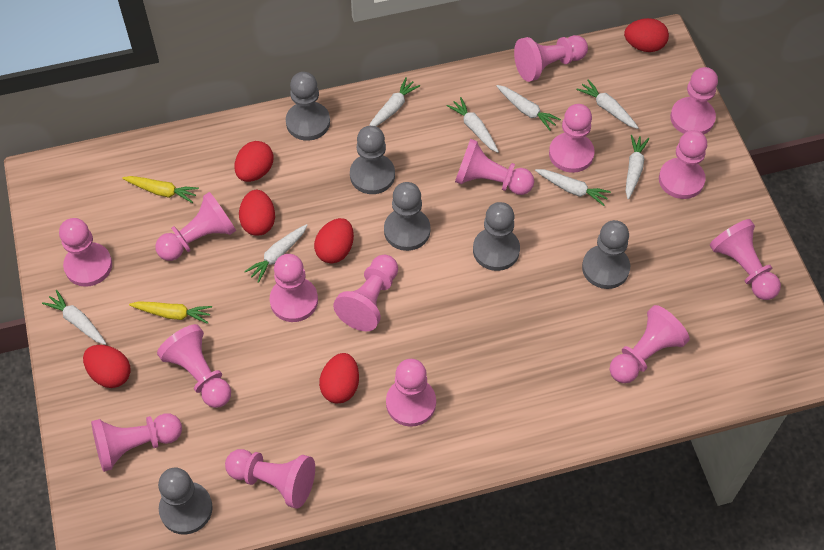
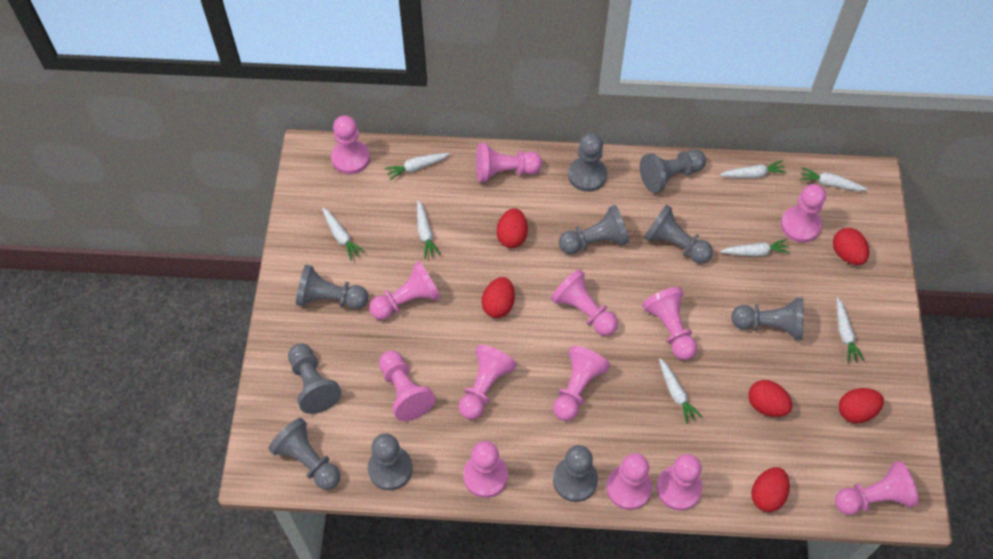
grey pawn: 6 -> 10
pink pawn: 15 -> 13
yellow carrot: 2 -> 0

